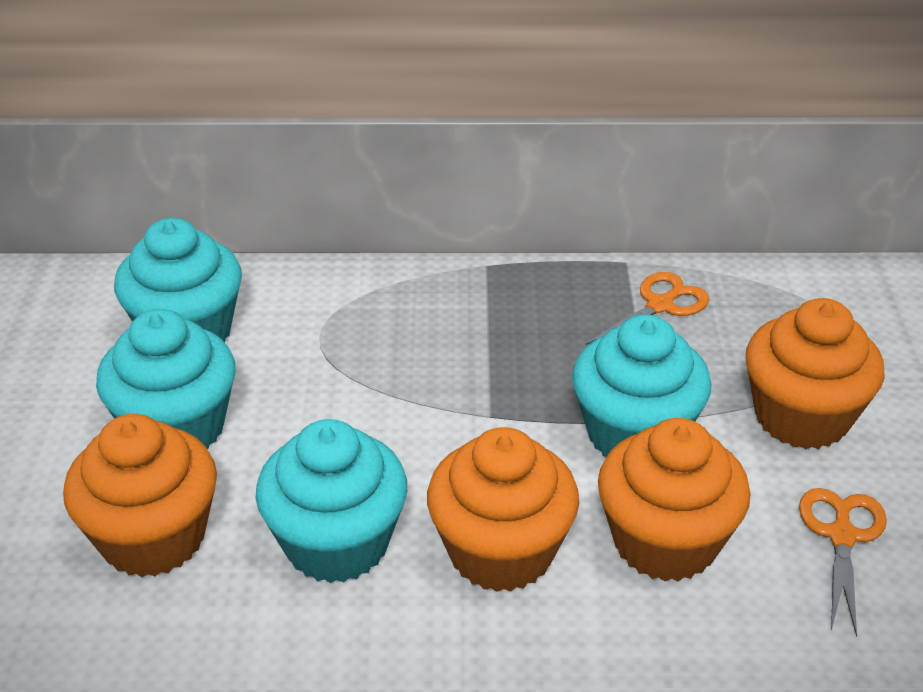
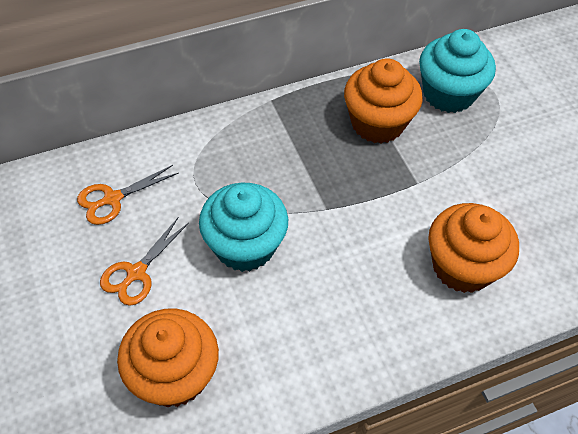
orange cupcake: 4 -> 3
turquoise cupcake: 4 -> 2

